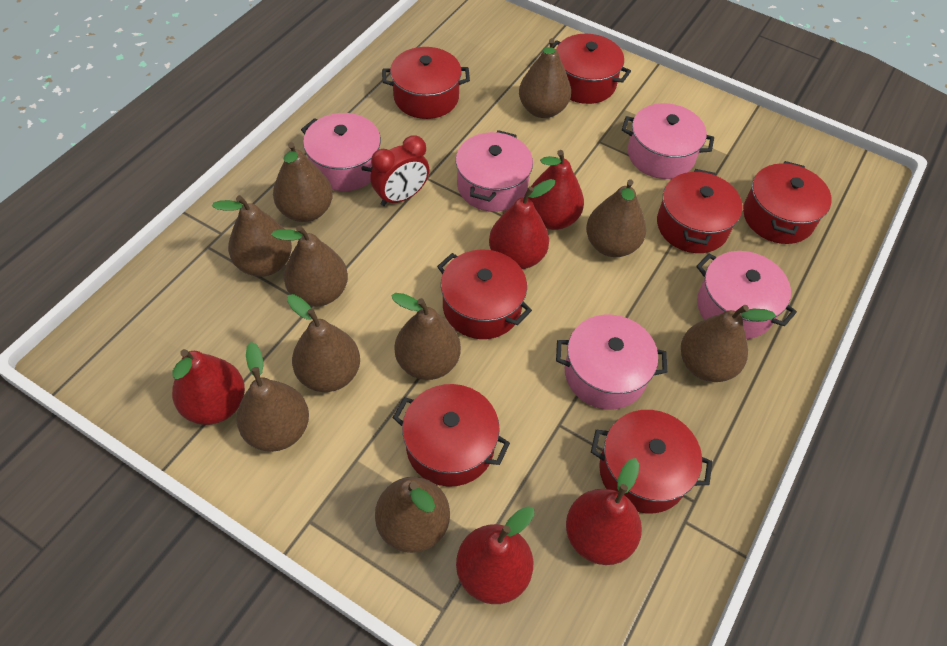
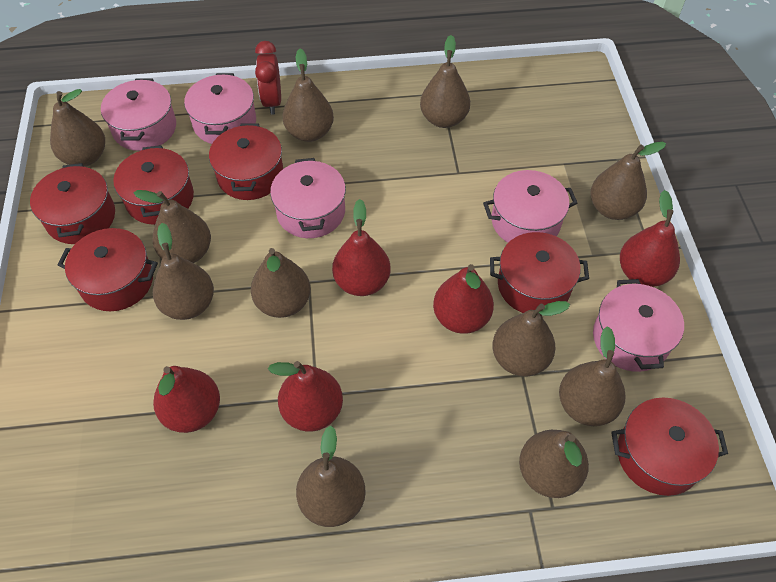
brown pear: 10 -> 11
red pot: 7 -> 6

